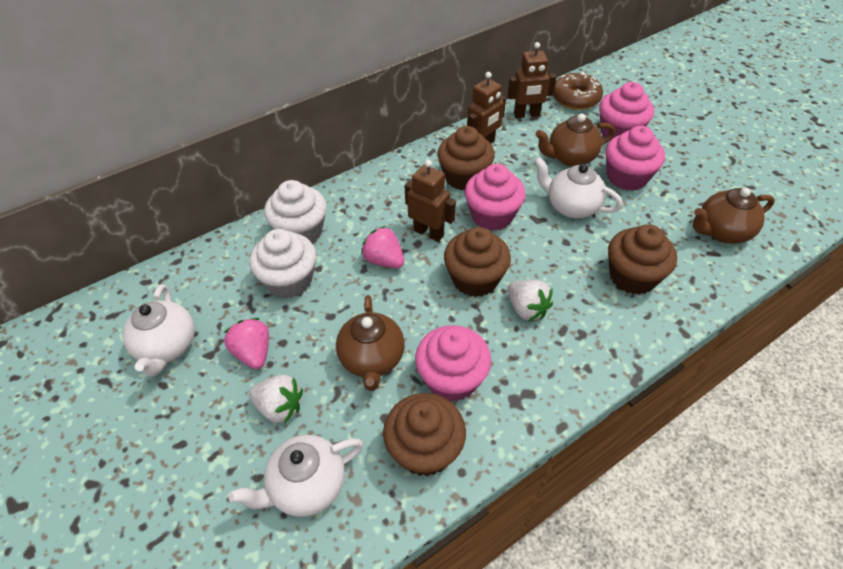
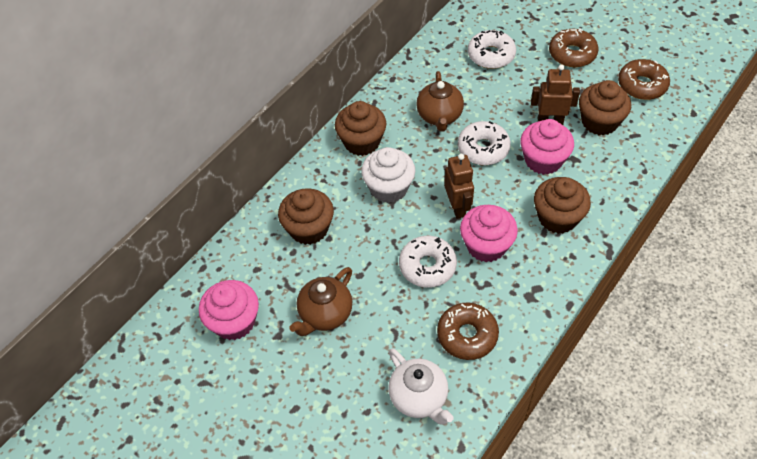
brown donut: 1 -> 3
brown robot: 3 -> 2
brown teapot: 3 -> 2
pink cupcake: 4 -> 3
pink strawberry: 2 -> 0
white cupcake: 2 -> 1
white donut: 0 -> 3
white strawberry: 2 -> 0
white teapot: 3 -> 1

